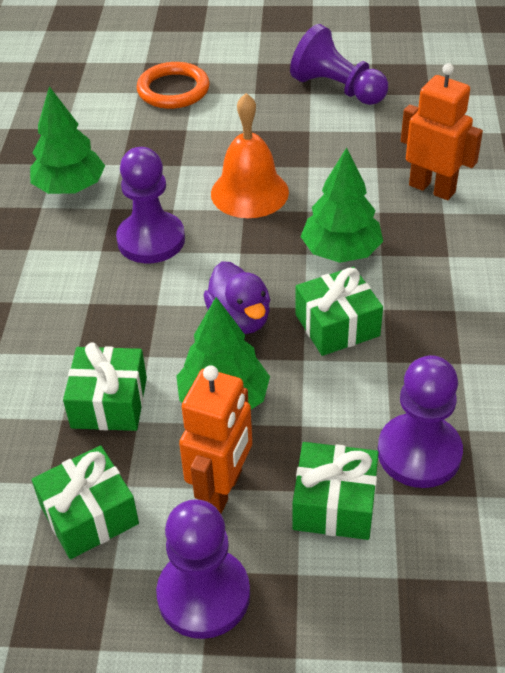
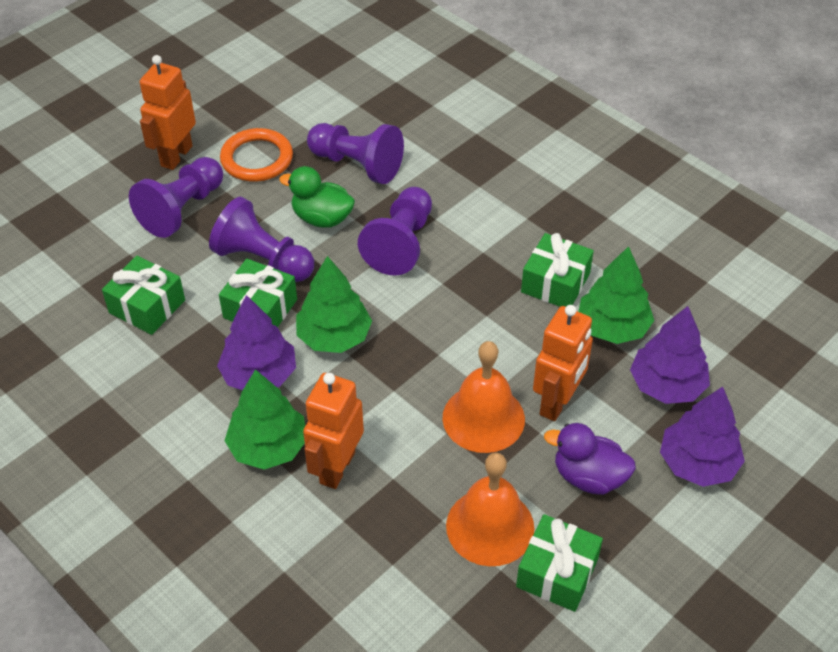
green duck: 0 -> 1
orange bell: 1 -> 2
orange robot: 2 -> 3
purple tree: 0 -> 3

